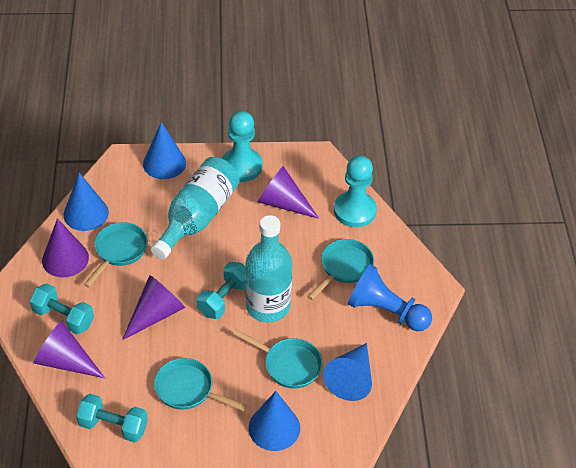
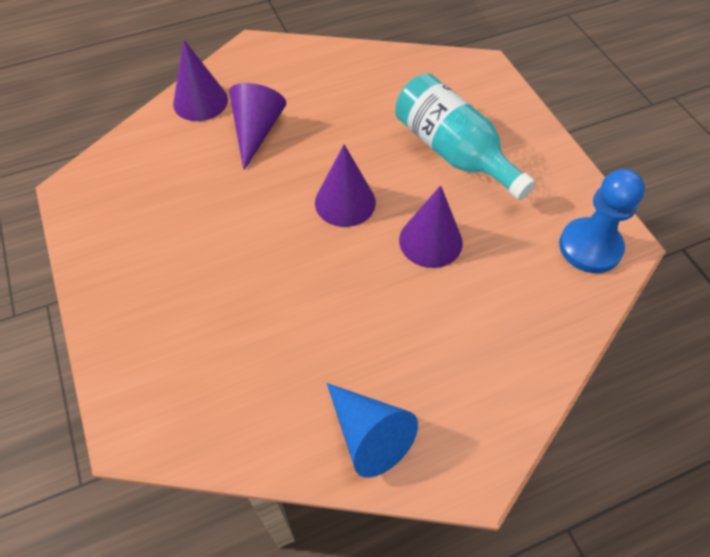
blue cone: 4 -> 1
turquoise bottle: 2 -> 1
turquoise dumbbell: 3 -> 0
turquoise pan: 4 -> 0
turquoise pawn: 2 -> 0

